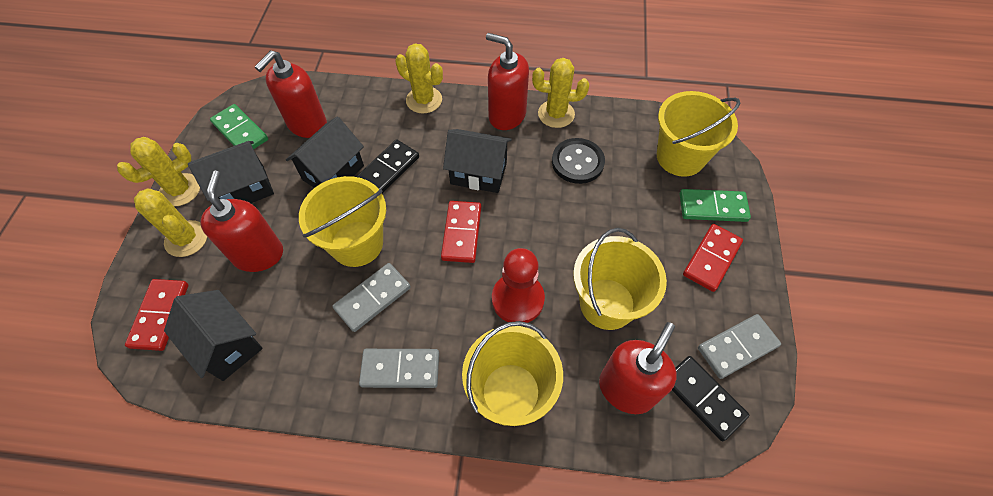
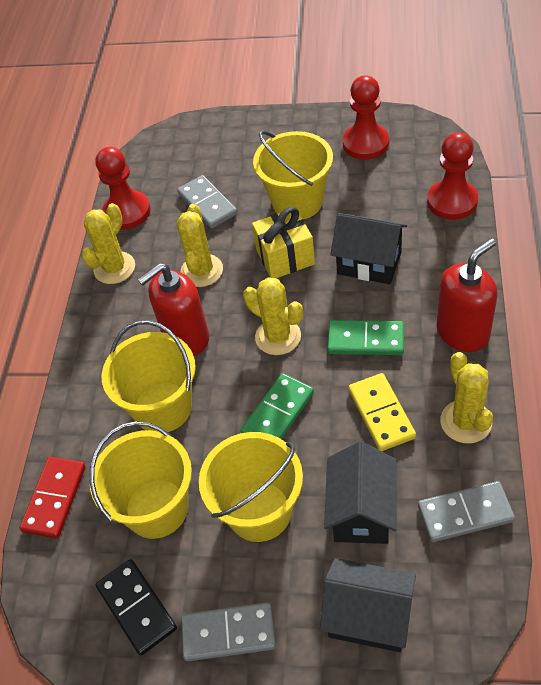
black button: 1 -> 0
black domino: 2 -> 1
black house: 4 -> 3
red domino: 3 -> 1
red pawn: 1 -> 3
red soap dispenser: 4 -> 2
yellow domino: 0 -> 1
yellow gift: 0 -> 1

